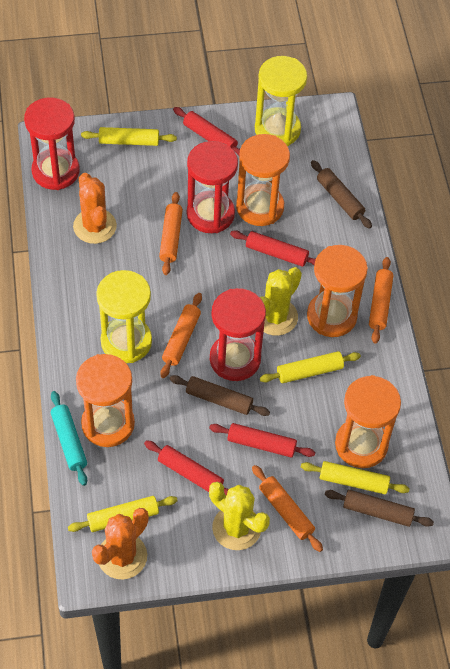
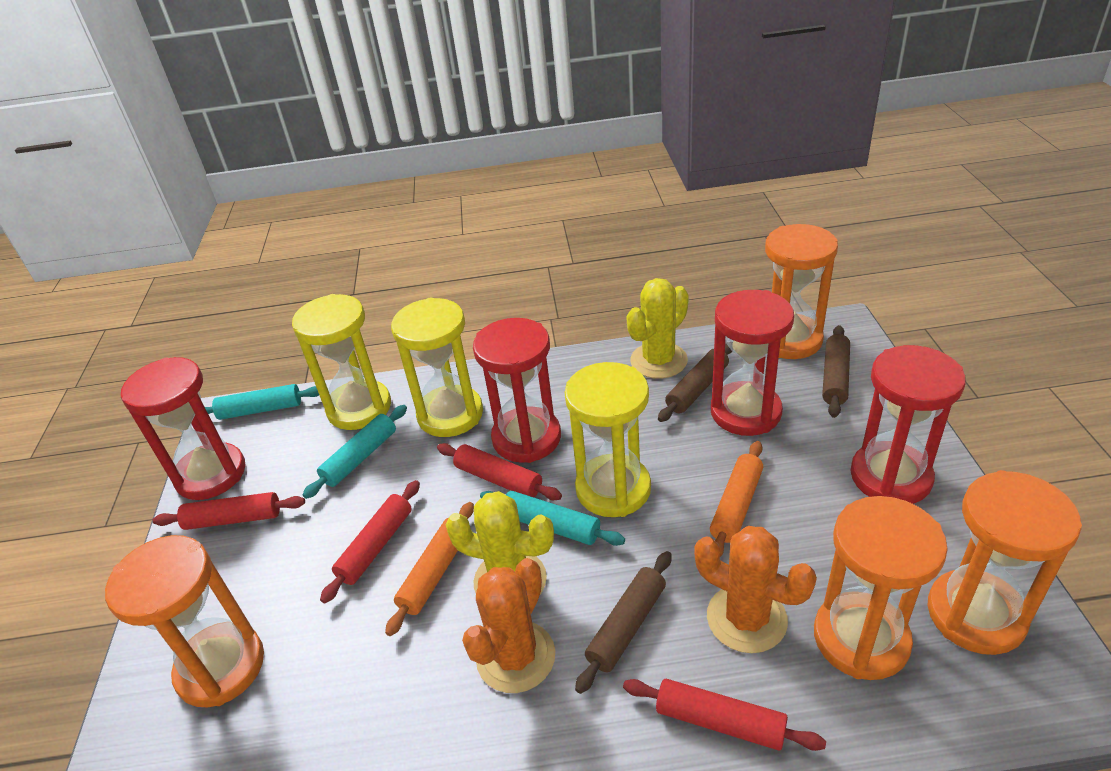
orange rolling pin: 4 -> 2
red hourglass: 3 -> 4
turquoise rolling pin: 1 -> 3
yellow hourglass: 2 -> 3
yellow rolling pin: 4 -> 0

